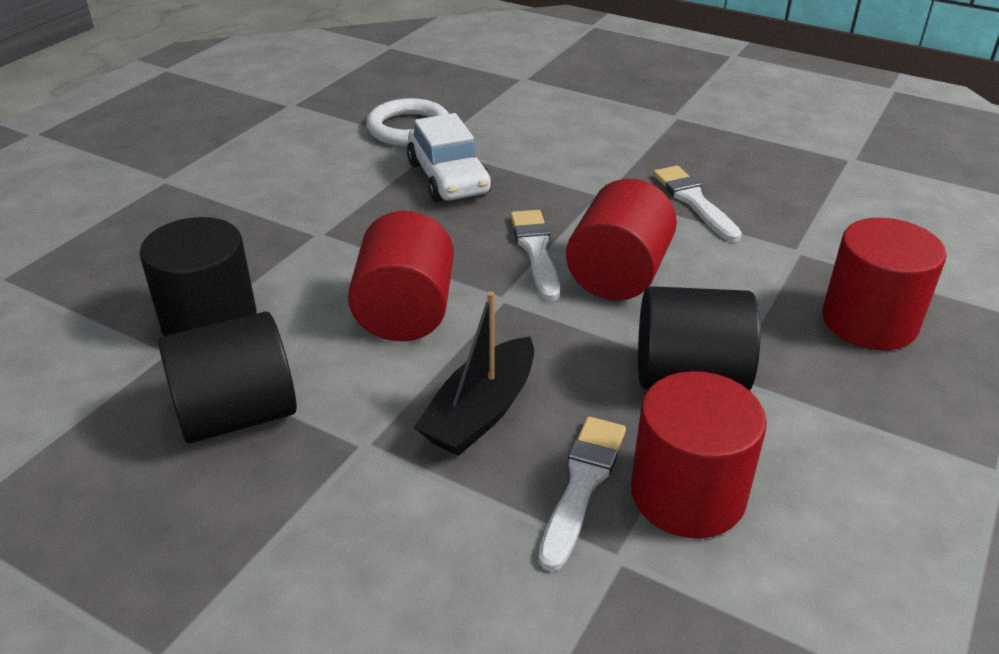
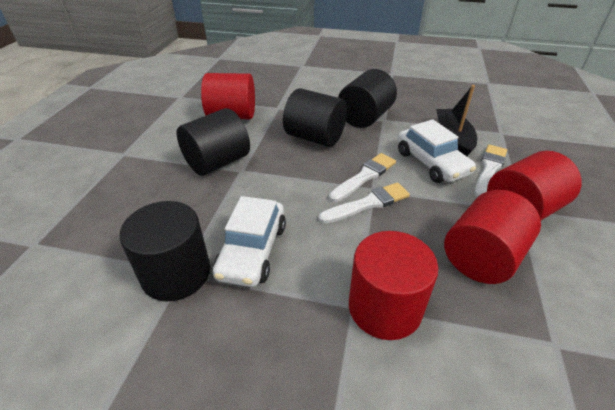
black cylinder: 3 -> 4
white car: 1 -> 2
white ring: 1 -> 0

